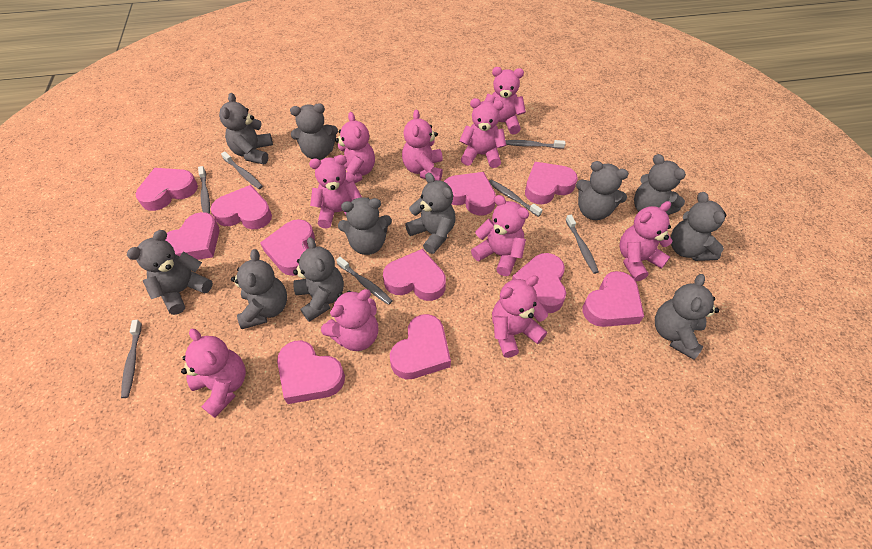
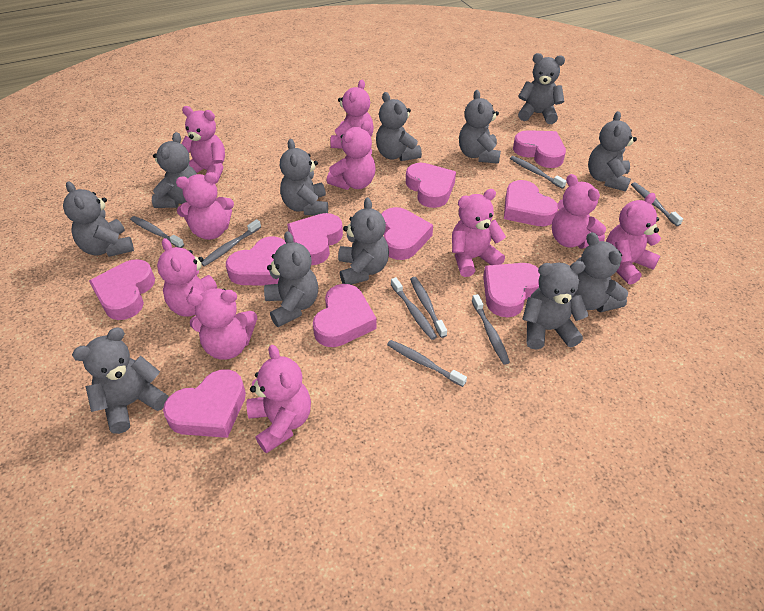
grey teddy bear: 11 -> 12
grey toothbrush: 7 -> 8
pink heart: 11 -> 10

